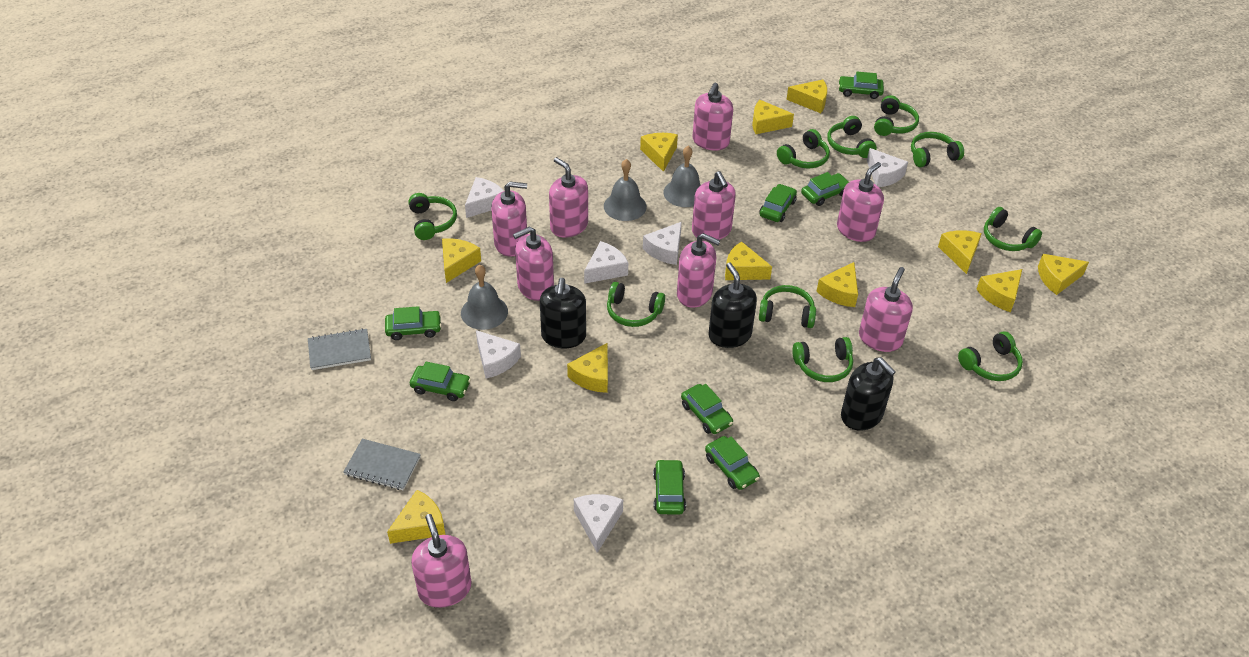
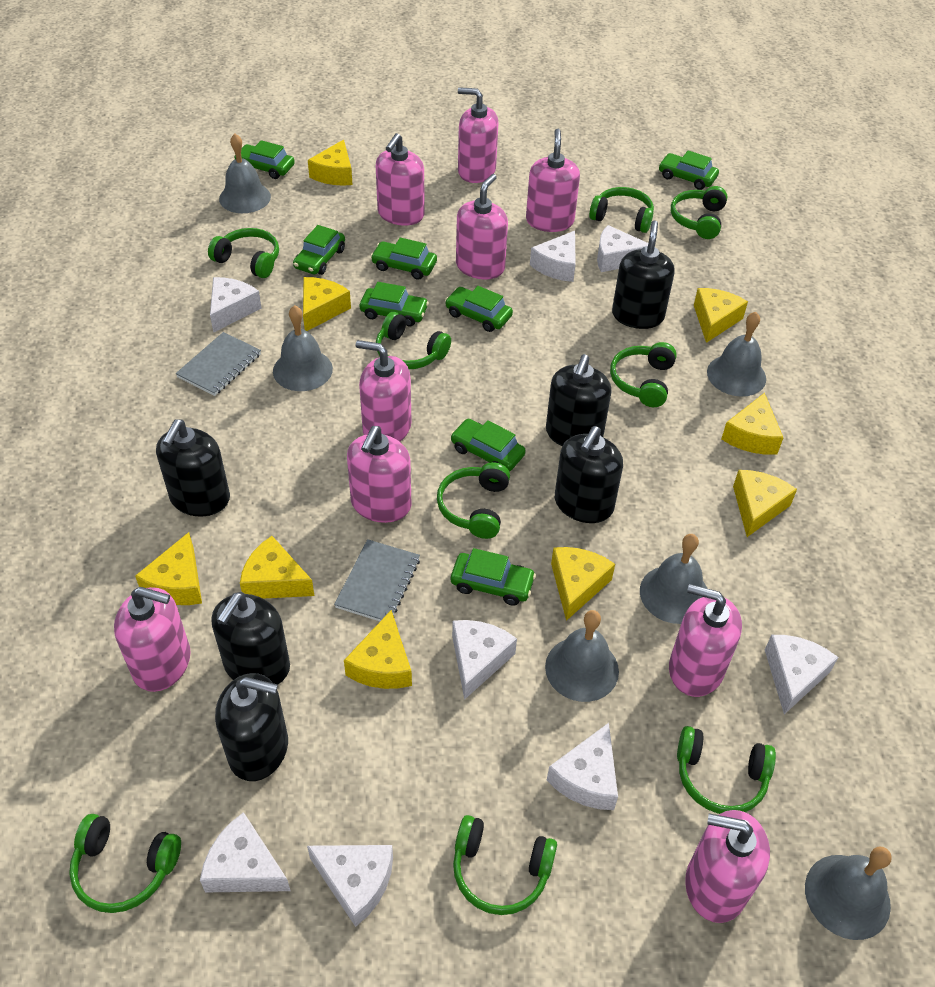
black soap dispenser: 3 -> 6
green headphones: 10 -> 9
grey bell: 3 -> 6
white cheese: 6 -> 8
yellow cheese: 11 -> 9

